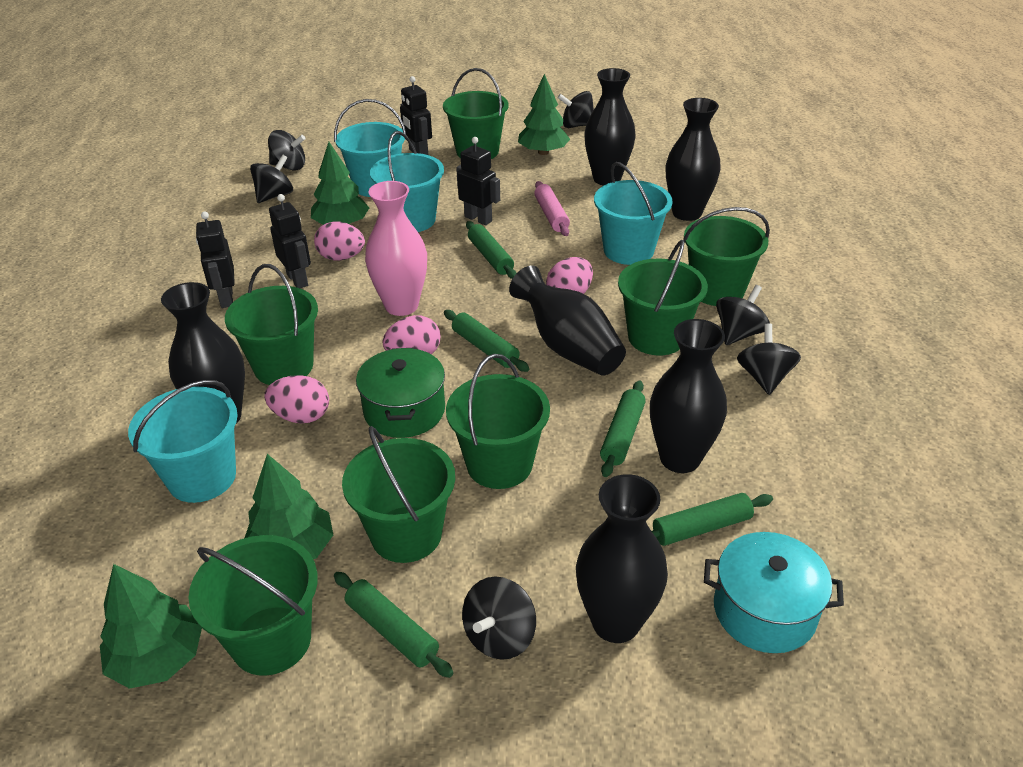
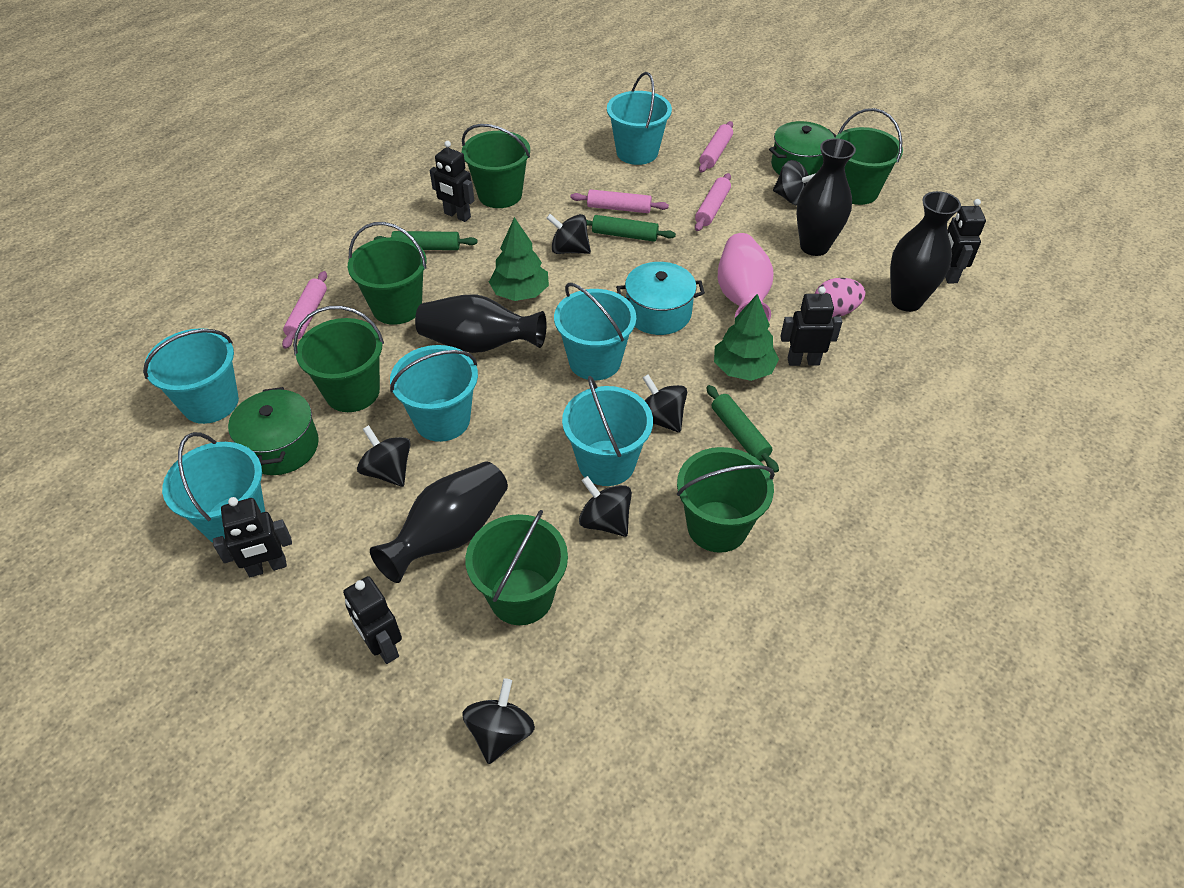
black robot: 4 -> 5
black vase: 6 -> 4
green bucket: 7 -> 6
green pot: 1 -> 2
green rolling pin: 5 -> 3
green tree: 4 -> 2
pink egg: 4 -> 1
pink rolling pin: 1 -> 4
turquoise bucket: 4 -> 6

